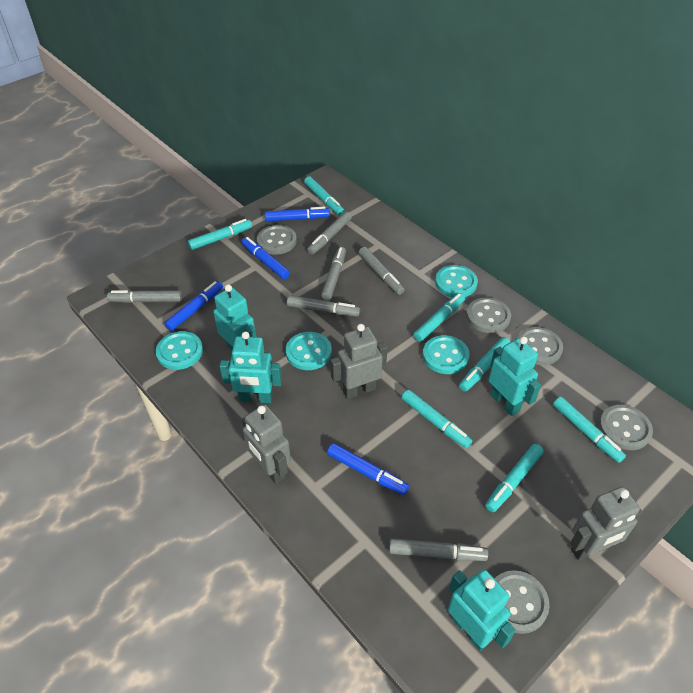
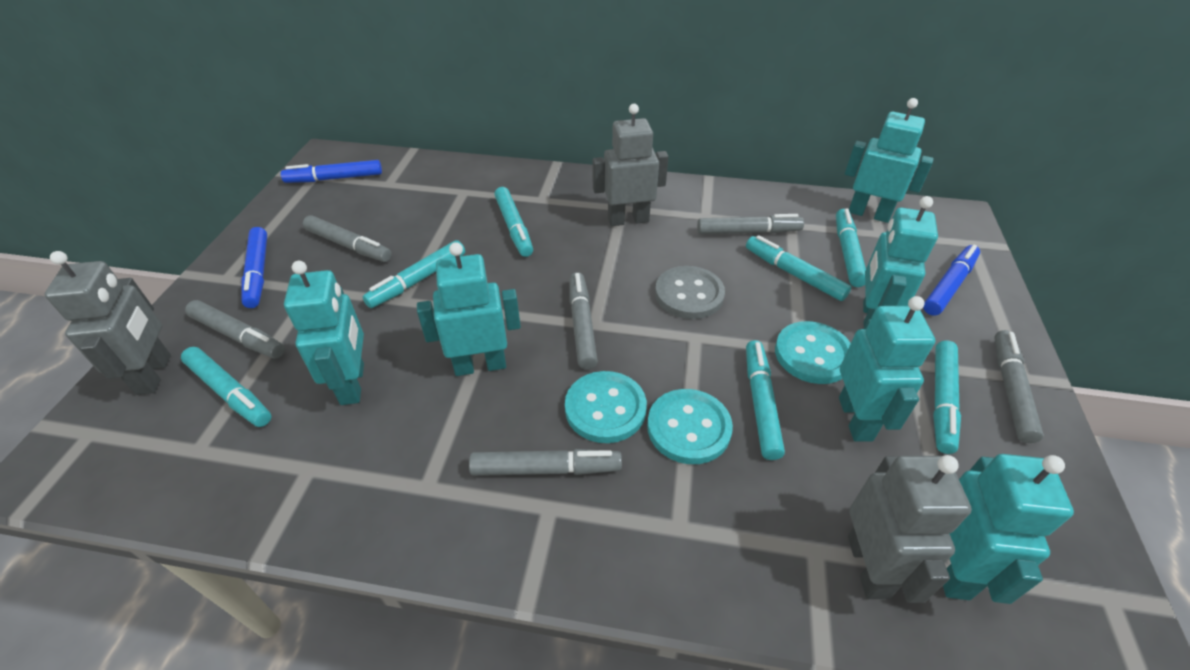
blue marker: 4 -> 3
grey button: 5 -> 1
turquoise button: 4 -> 3
turquoise robot: 4 -> 6

